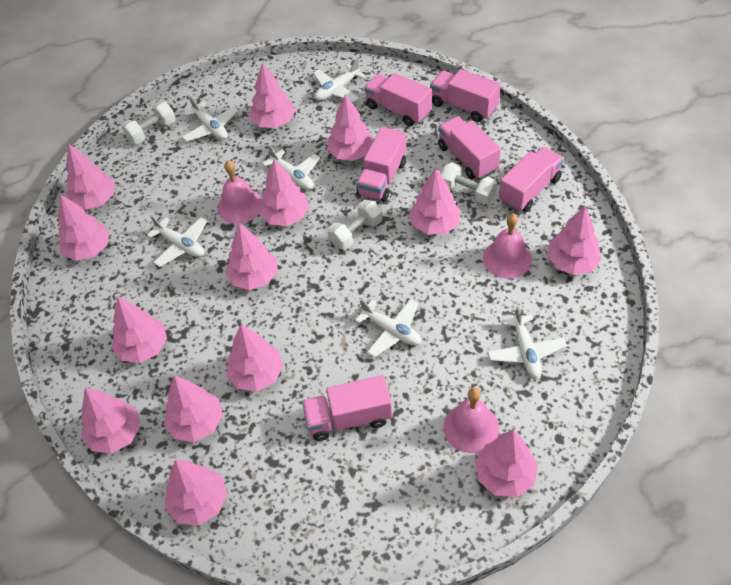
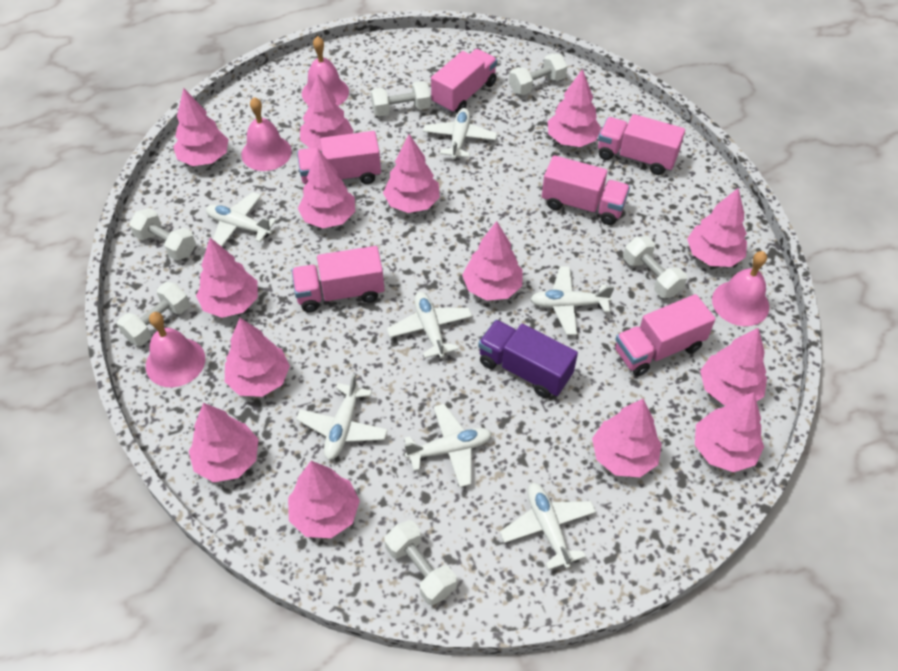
pink bell: 3 -> 4
purple truck: 0 -> 1
white dumbbell: 3 -> 6
white plane: 6 -> 7

